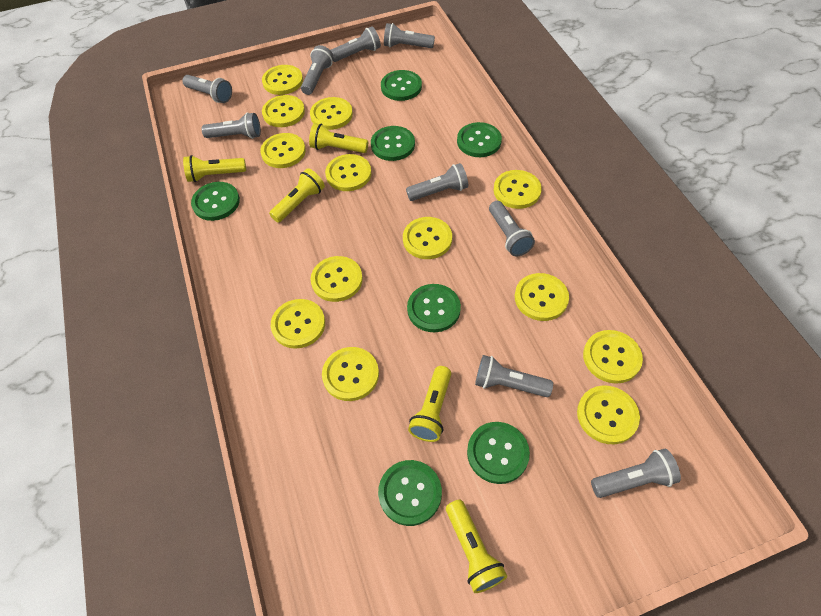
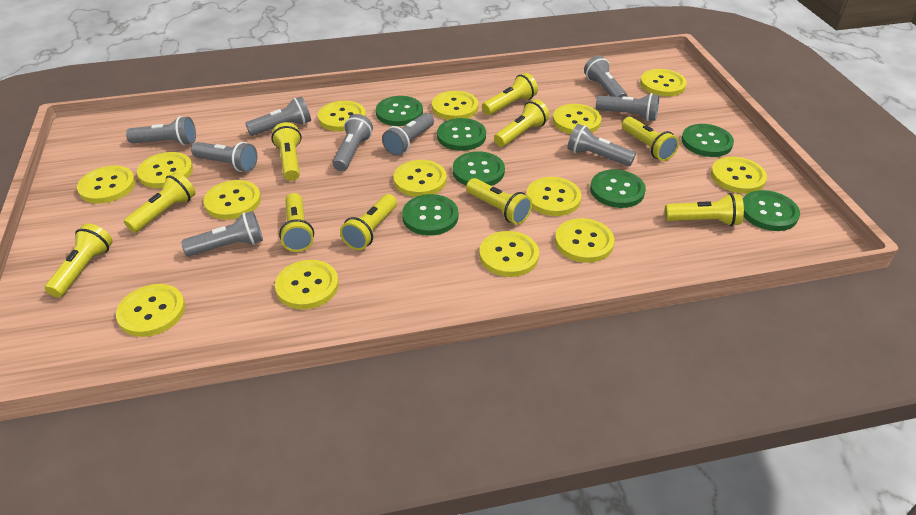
yellow button: 13 -> 14
yellow flashlight: 5 -> 10

